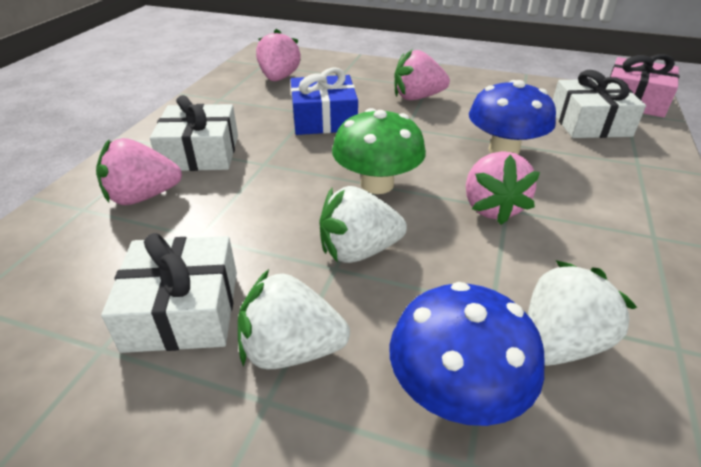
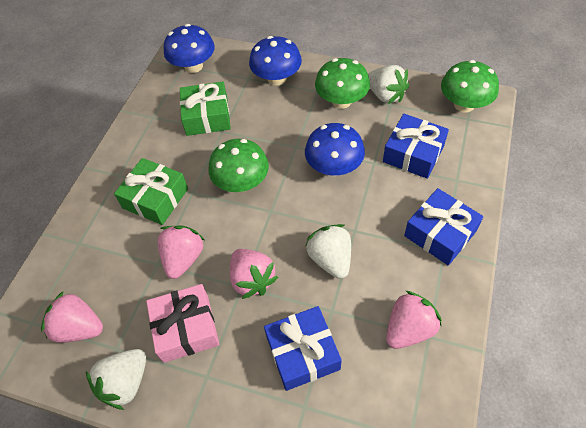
blue gift: 1 -> 3
blue mushroom: 2 -> 3
green gift: 0 -> 2
green mushroom: 1 -> 3
white gift: 3 -> 0

